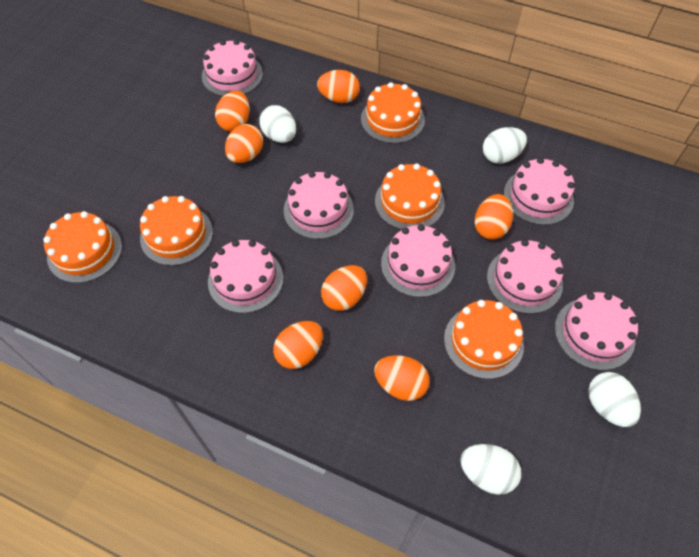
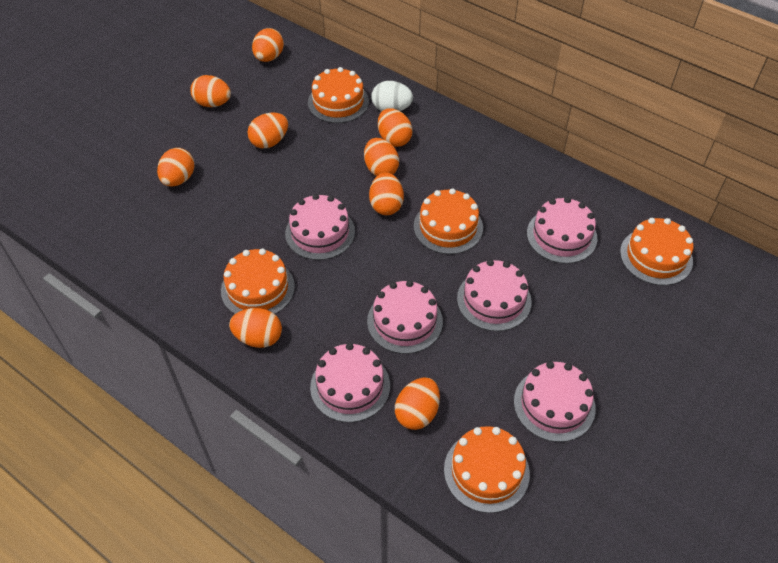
orange egg: 7 -> 9
pink cake: 7 -> 6
white egg: 4 -> 1

